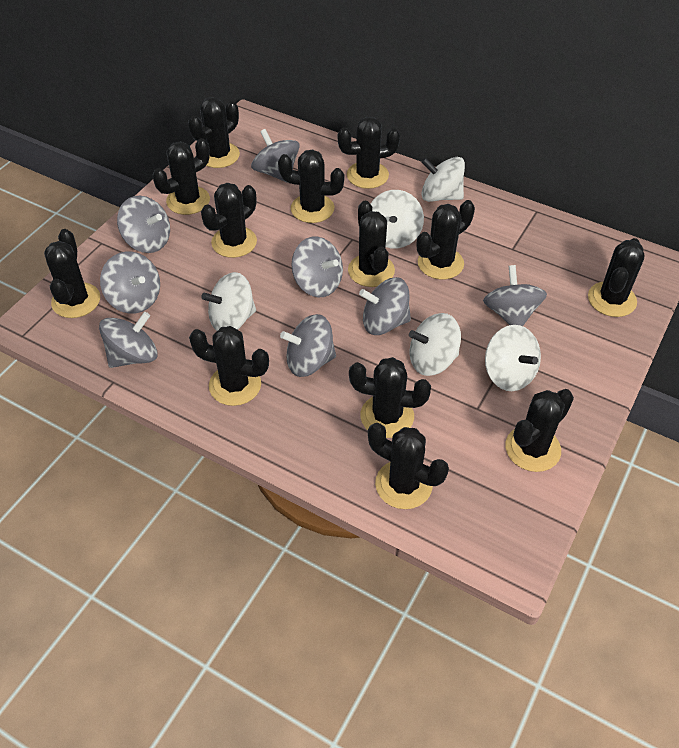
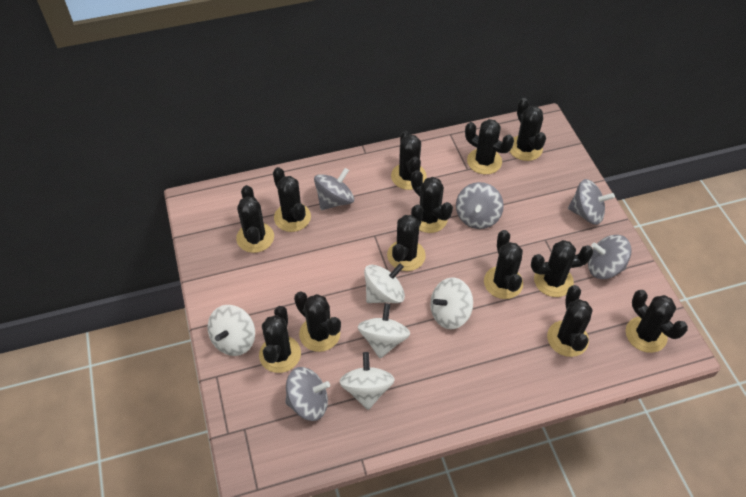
grey spinning top: 8 -> 5

